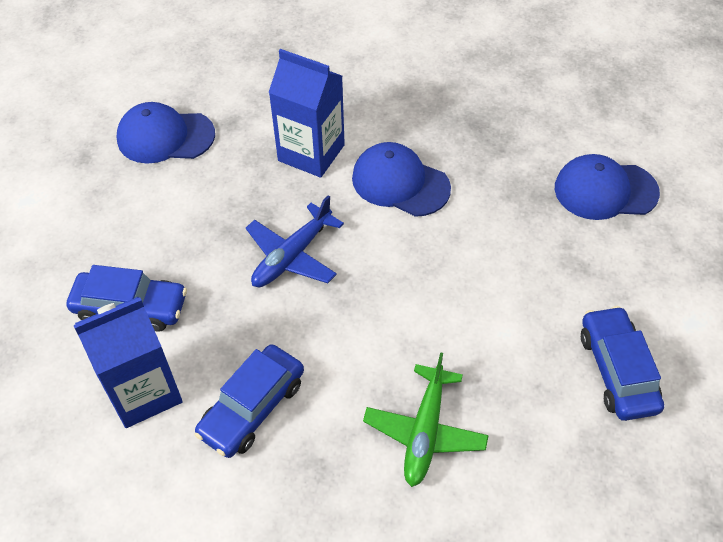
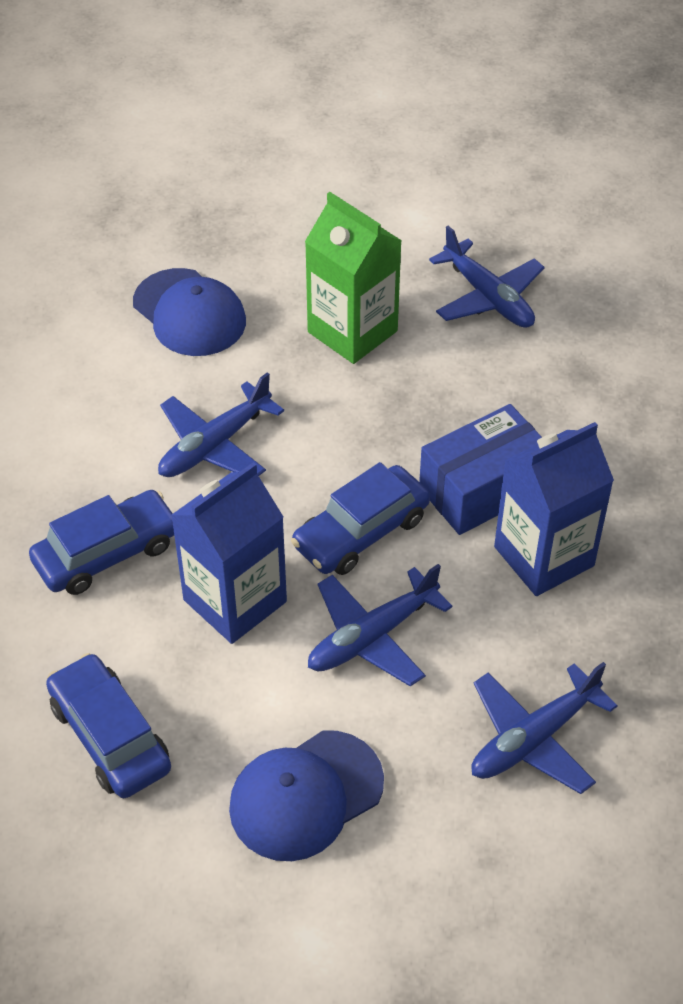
blue box: 0 -> 1
blue cap: 3 -> 2
blue plane: 1 -> 4
green carton: 0 -> 1
green plane: 1 -> 0

